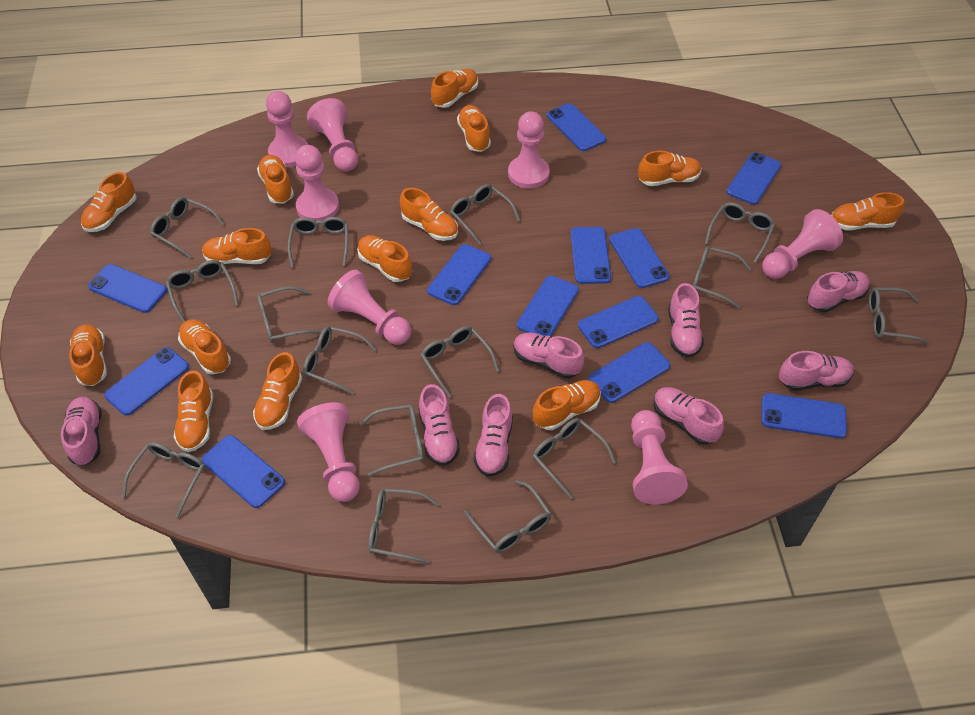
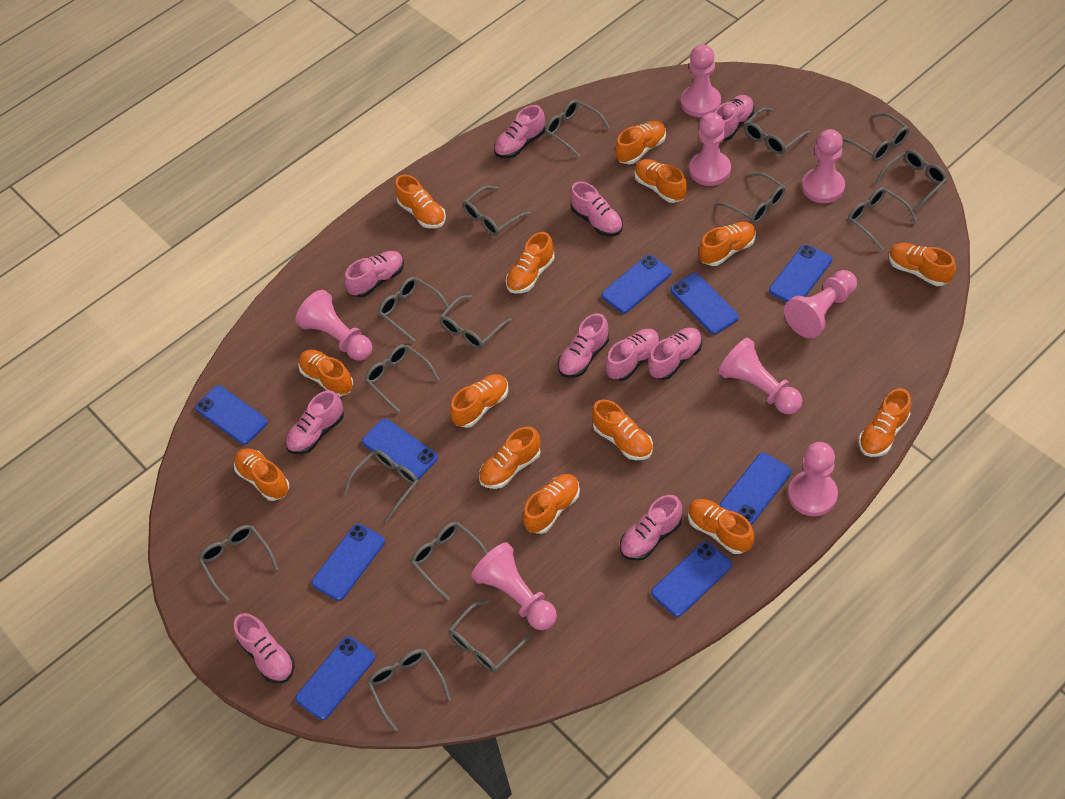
blue phone: 12 -> 9
pink shoe: 8 -> 10

